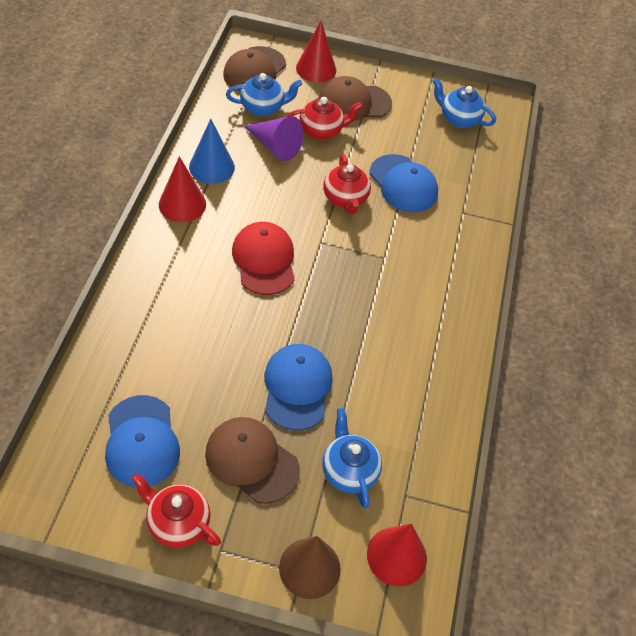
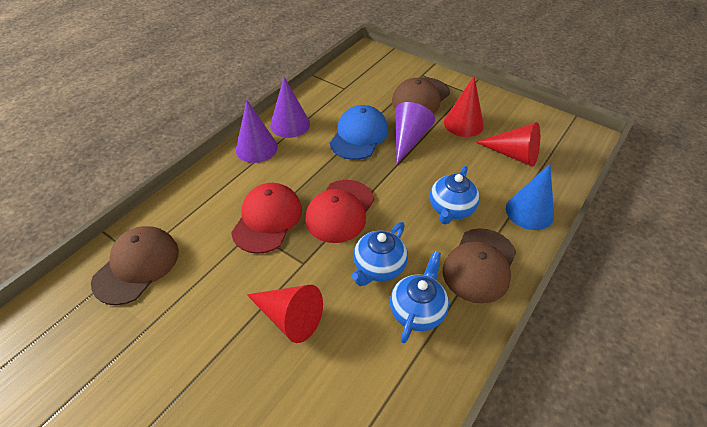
blue cap: 3 -> 1
brown cone: 1 -> 0
purple cone: 1 -> 3
red cap: 1 -> 2
red teapot: 3 -> 0

